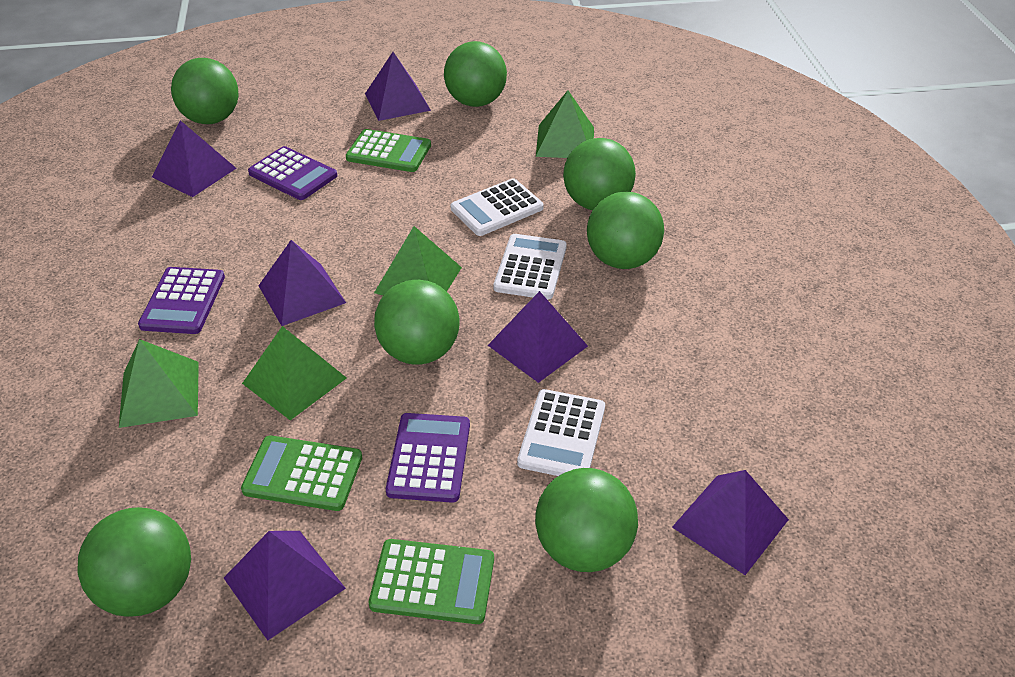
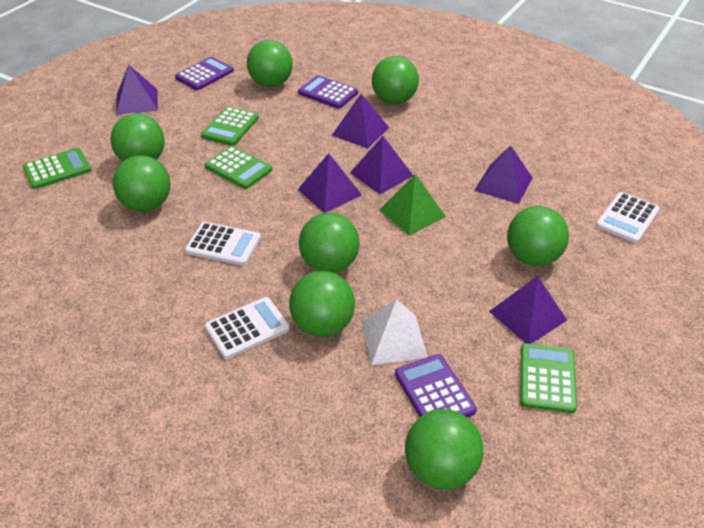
green ball: 7 -> 8
green calculator: 3 -> 4
green pyramid: 4 -> 1
white pyramid: 0 -> 1

